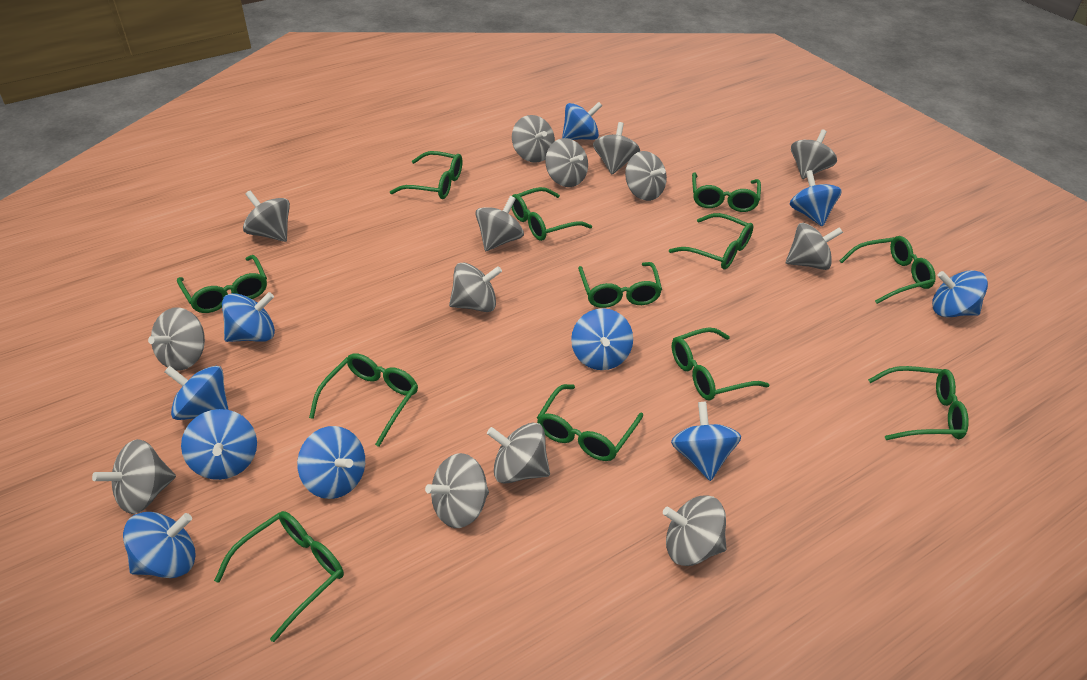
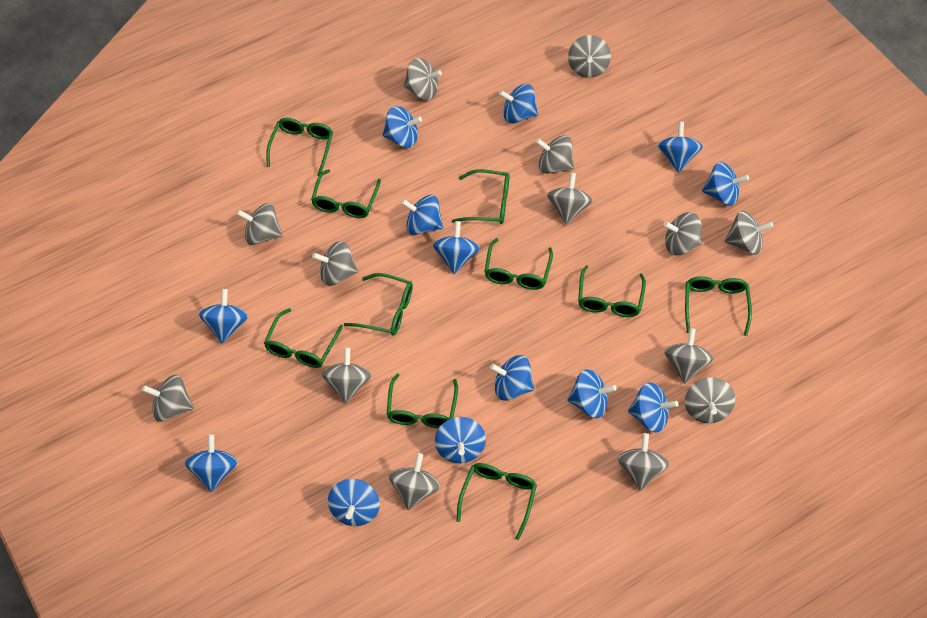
blue spinning top: 10 -> 13
green glasses: 12 -> 10

